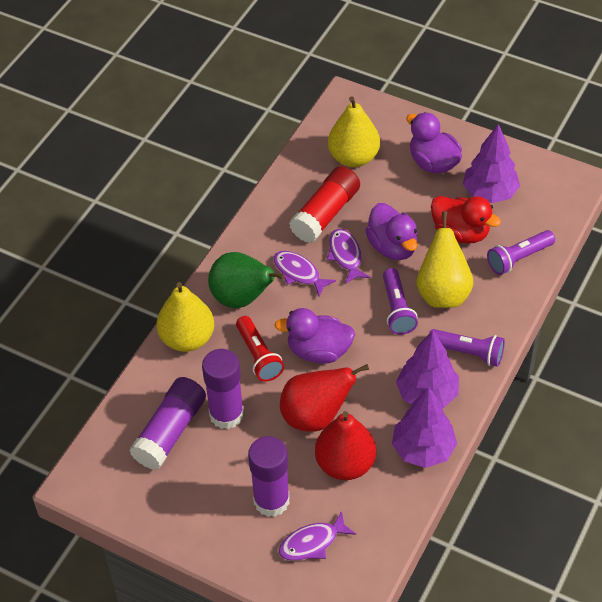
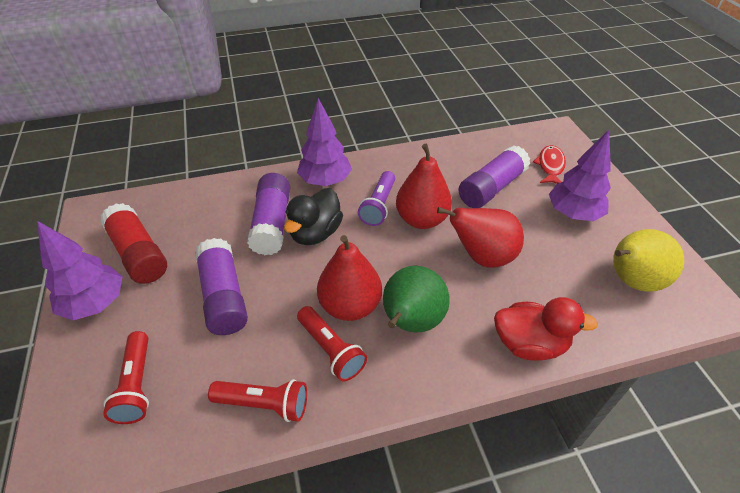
black duck: 0 -> 1
purple duck: 3 -> 0
purple fish: 3 -> 0
purple flashlight: 3 -> 1
red fish: 0 -> 1
red flashlight: 1 -> 3
red pear: 2 -> 3
yellow pear: 3 -> 1

